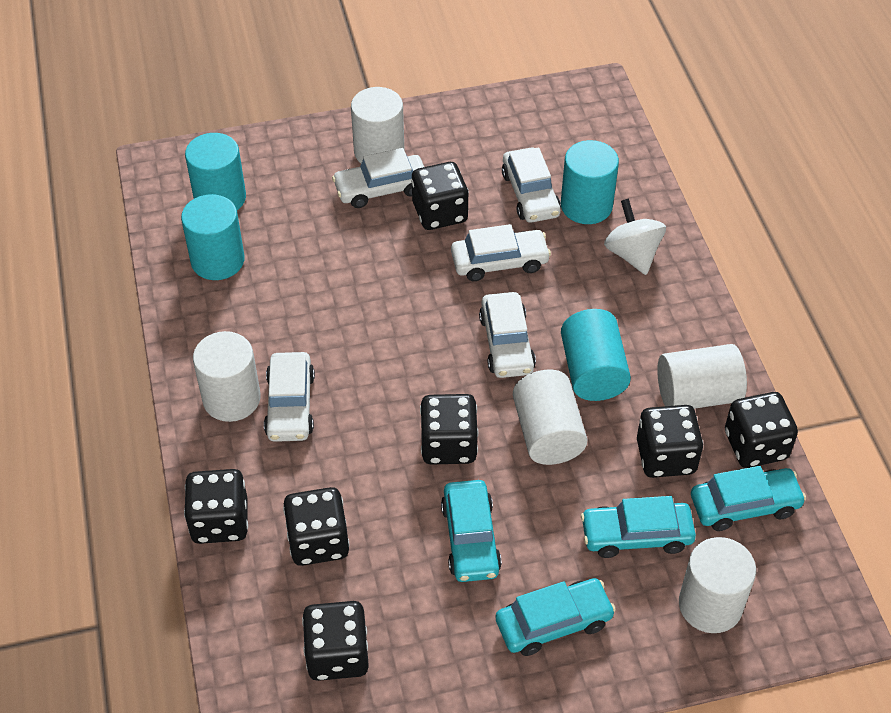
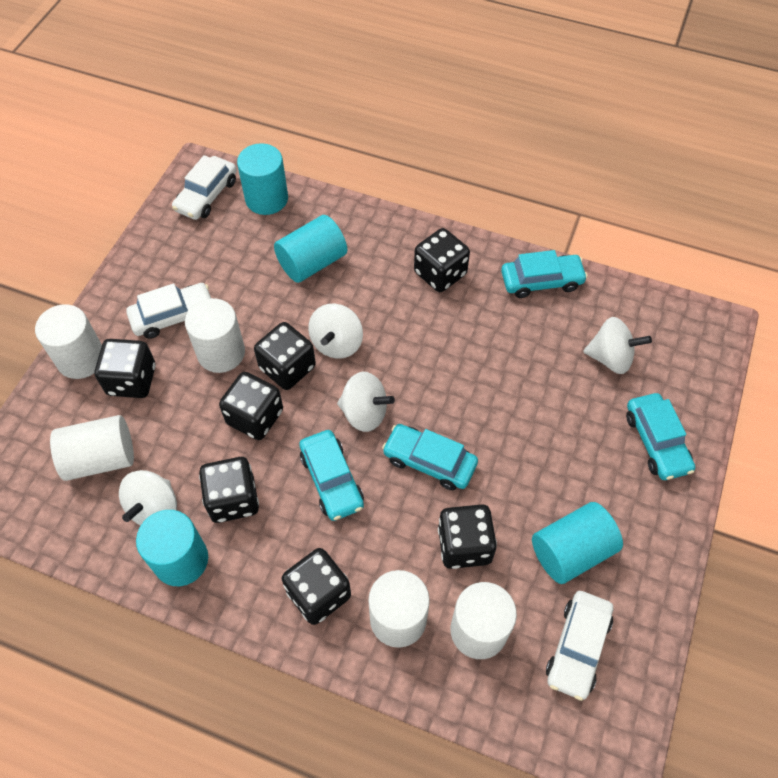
white car: 5 -> 3
white spinning top: 1 -> 4

